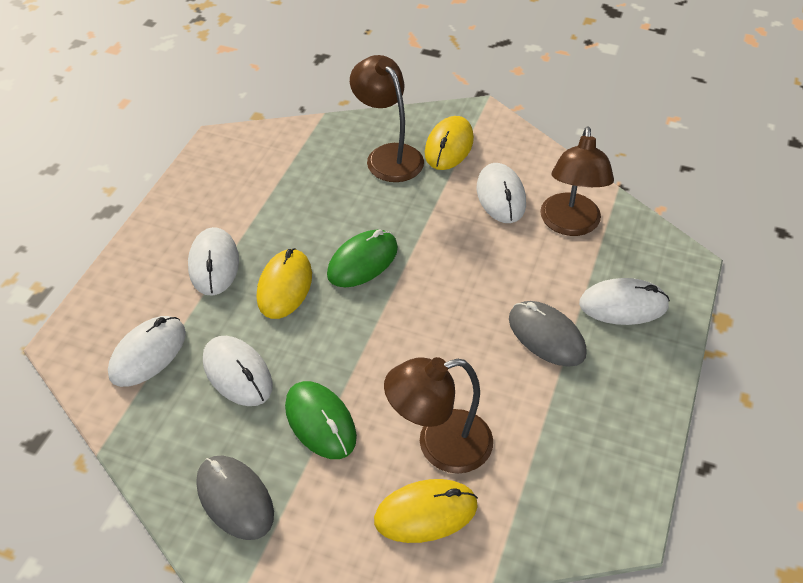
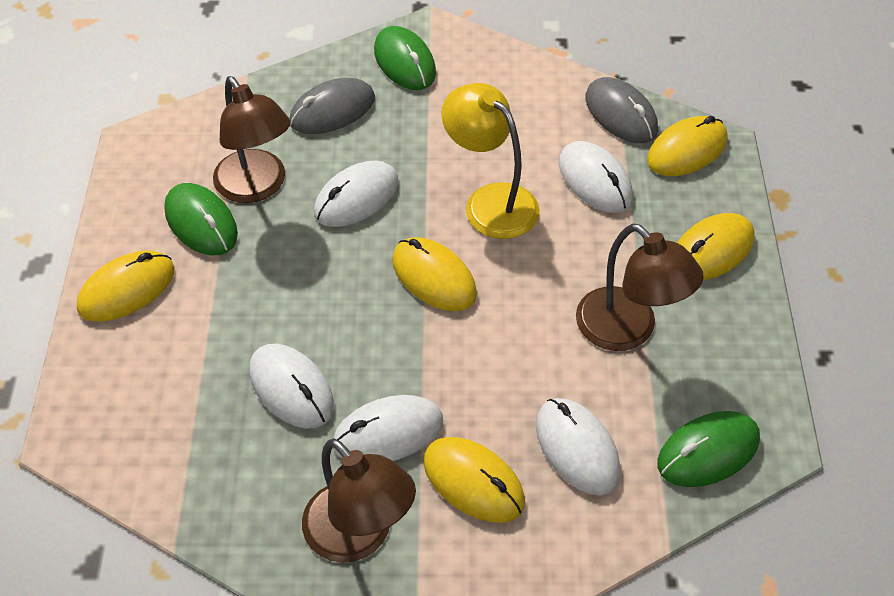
green mouse: 2 -> 3
yellow lamp: 0 -> 1
yellow mouse: 3 -> 5

